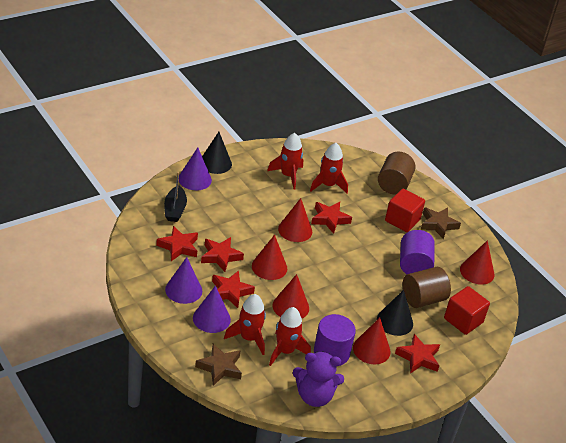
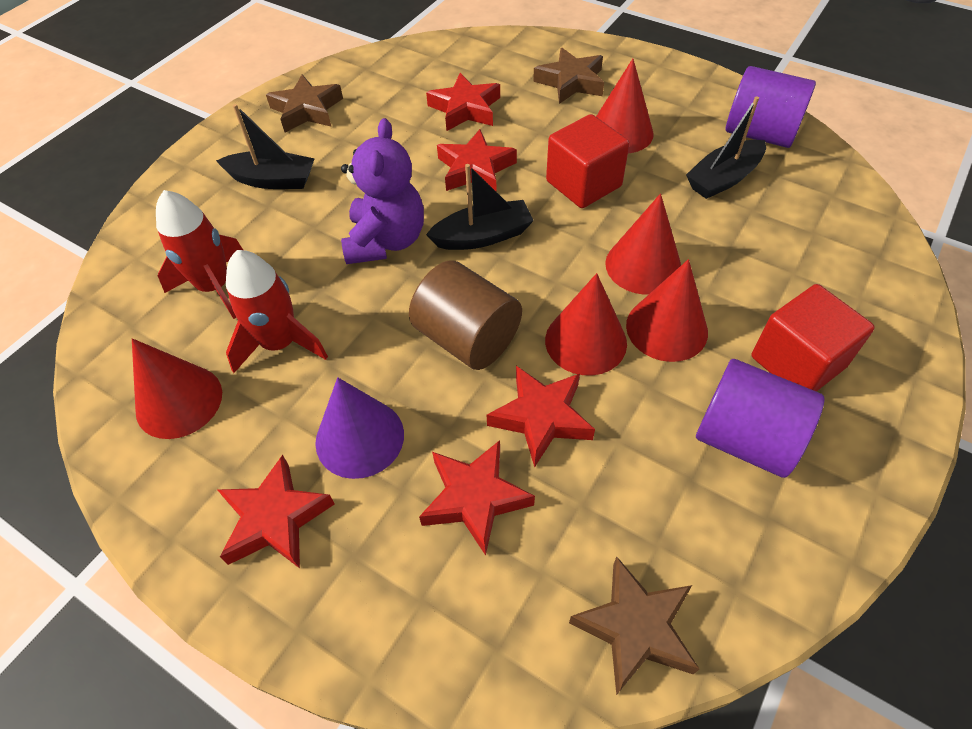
black boat: 1 -> 3
black cone: 2 -> 0
brown cylinder: 2 -> 1
brown star: 2 -> 3
purple cone: 3 -> 1
red rocket: 4 -> 2

